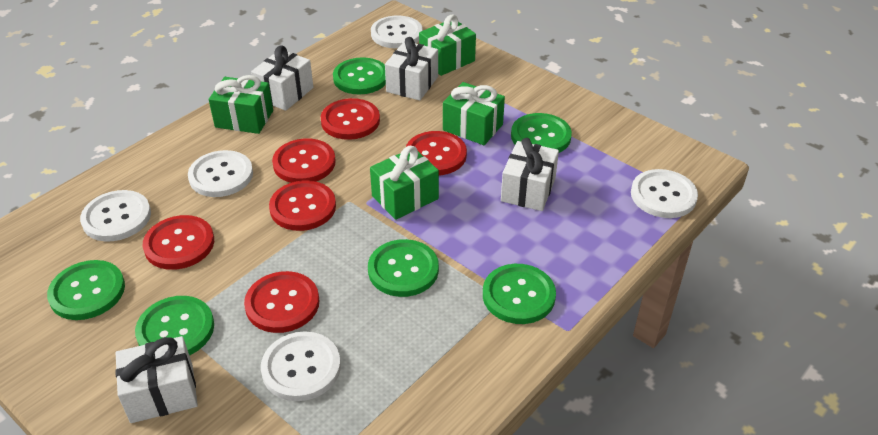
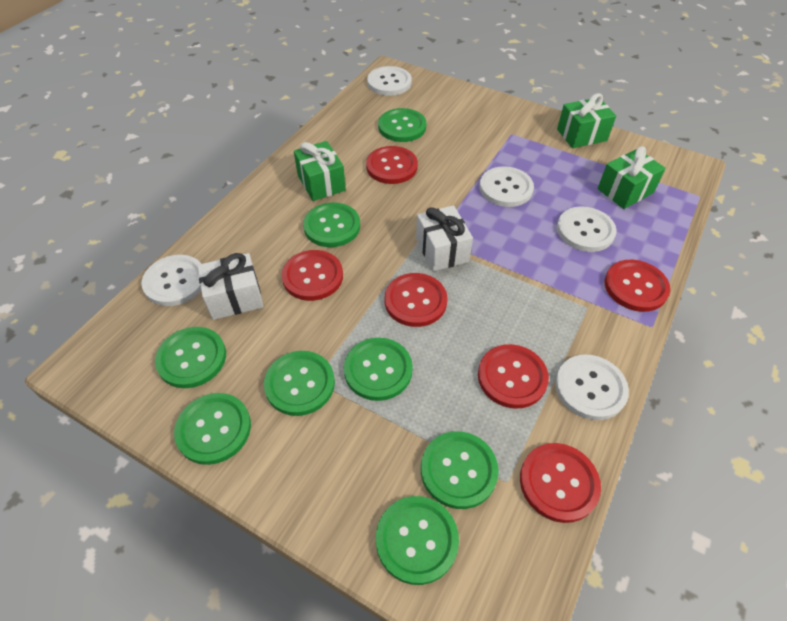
green button: 6 -> 8
green gift: 4 -> 3
white gift: 4 -> 2

